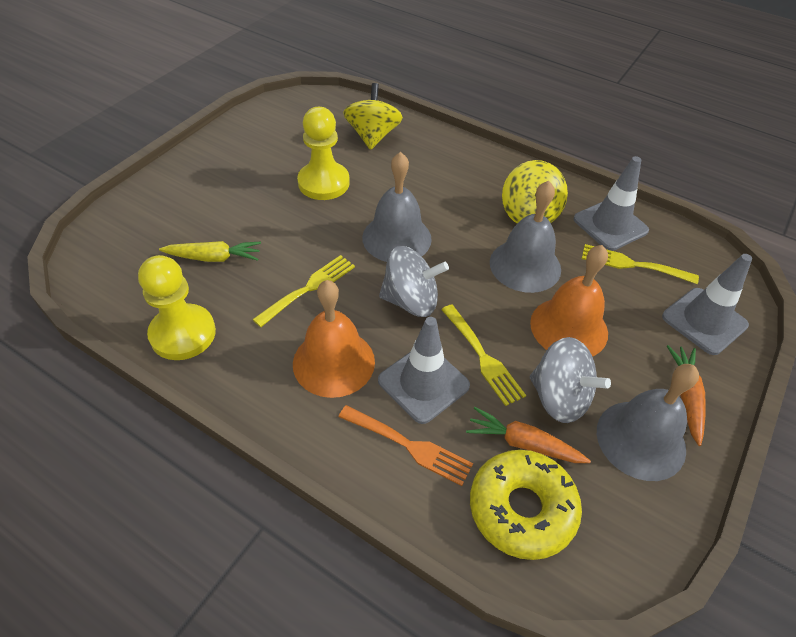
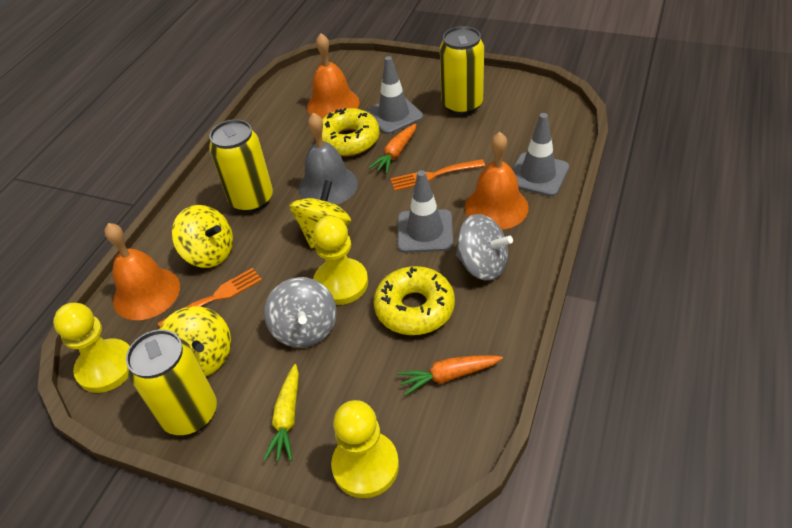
grey bell: 3 -> 1
orange bell: 2 -> 3
orange fork: 1 -> 2
yellow can: 0 -> 3
yellow donut: 1 -> 2
yellow fork: 3 -> 0
yellow pawn: 2 -> 3
yellow spinning top: 2 -> 3

